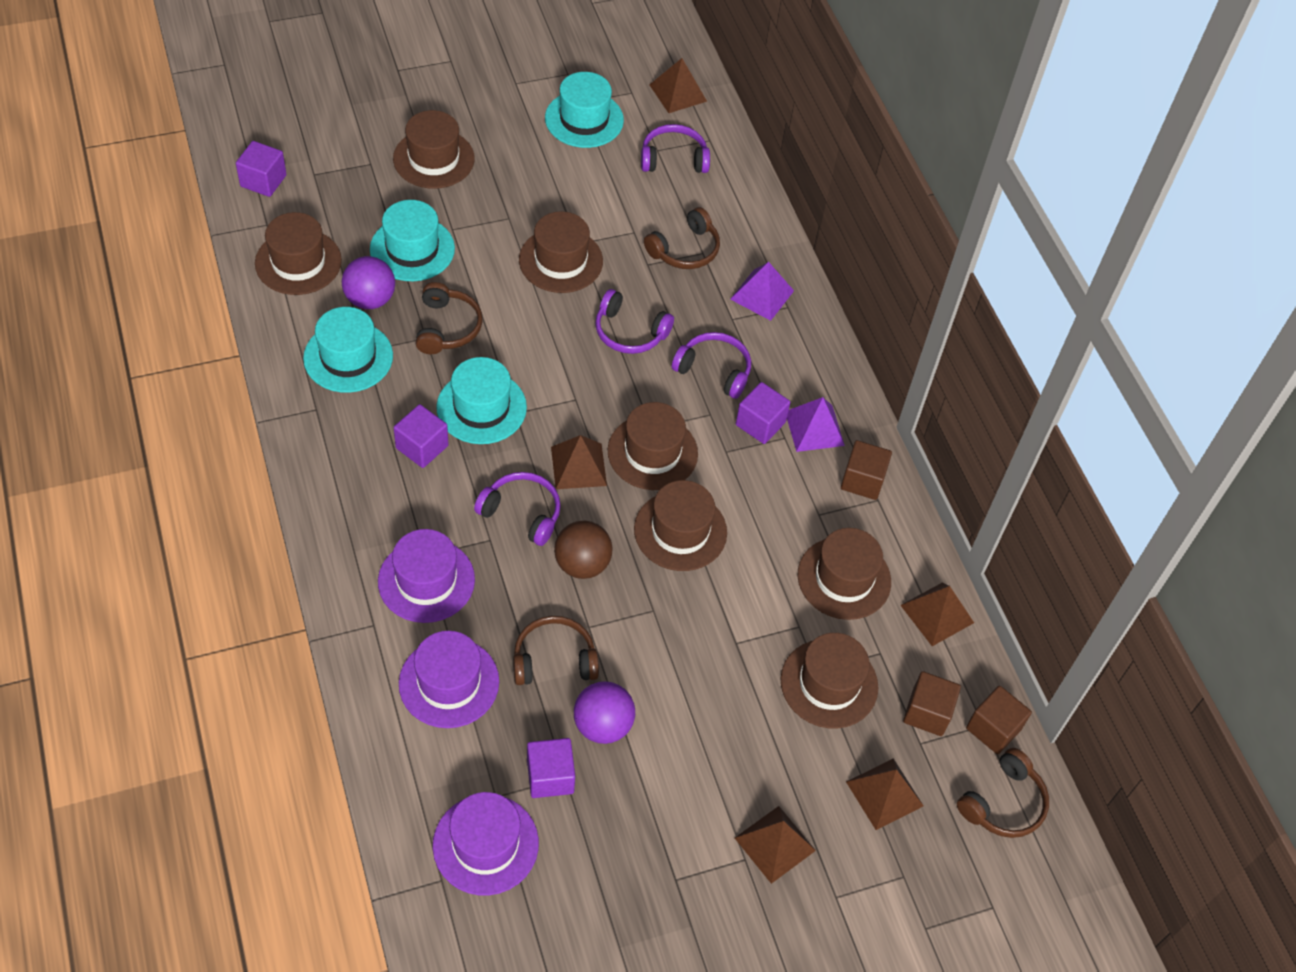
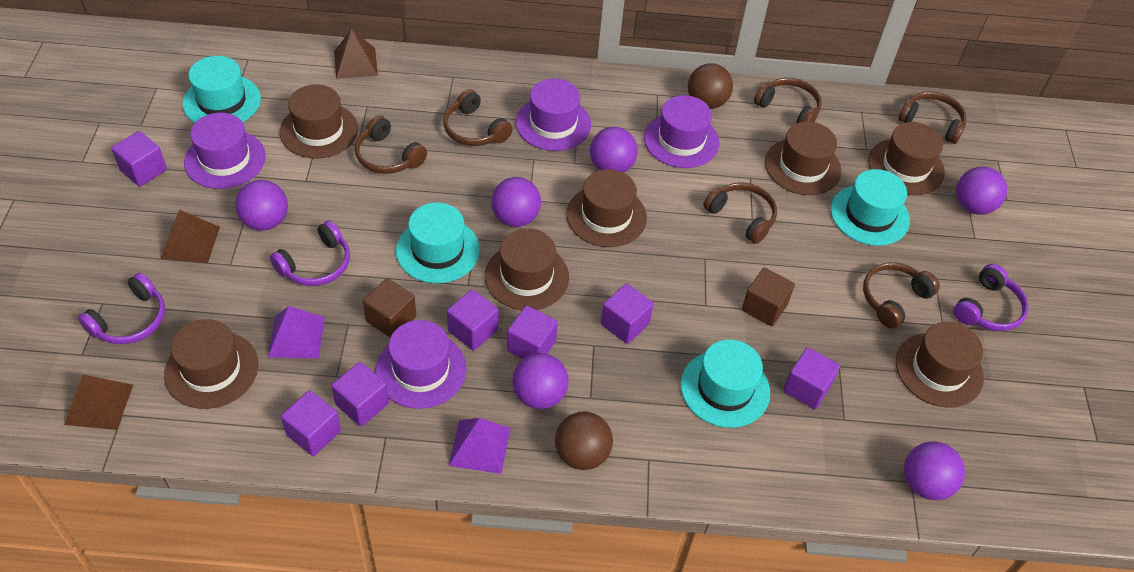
brown ball: 1 -> 2
brown cube: 3 -> 2
brown headphones: 4 -> 6
brown pyramid: 5 -> 3
purple ball: 2 -> 6
purple cube: 4 -> 7
purple hat: 3 -> 4
purple headphones: 4 -> 3

